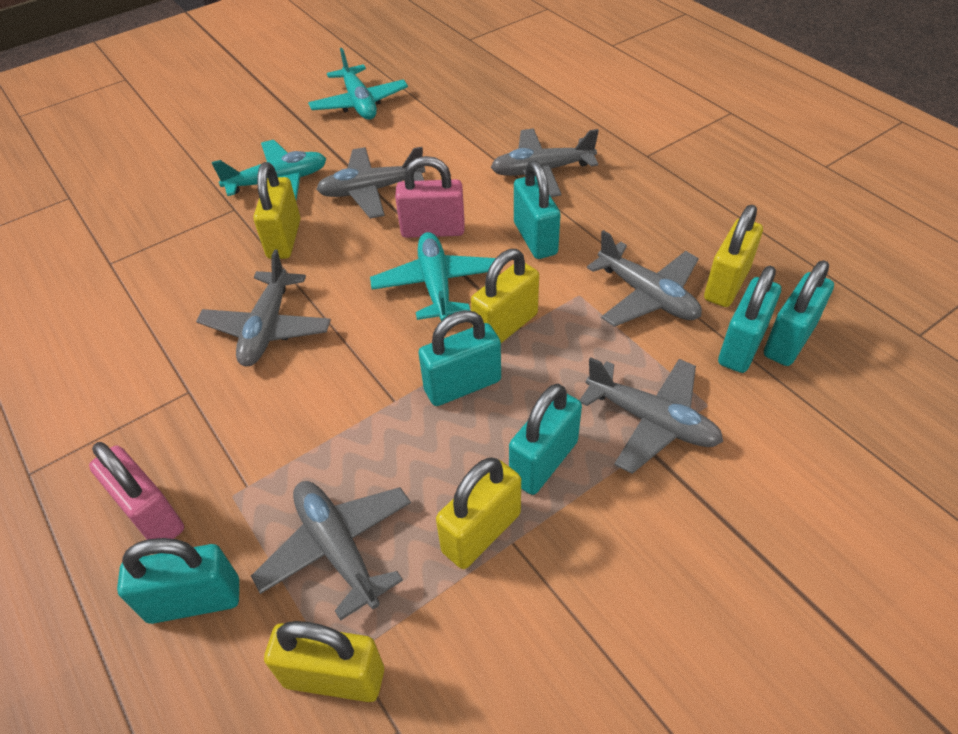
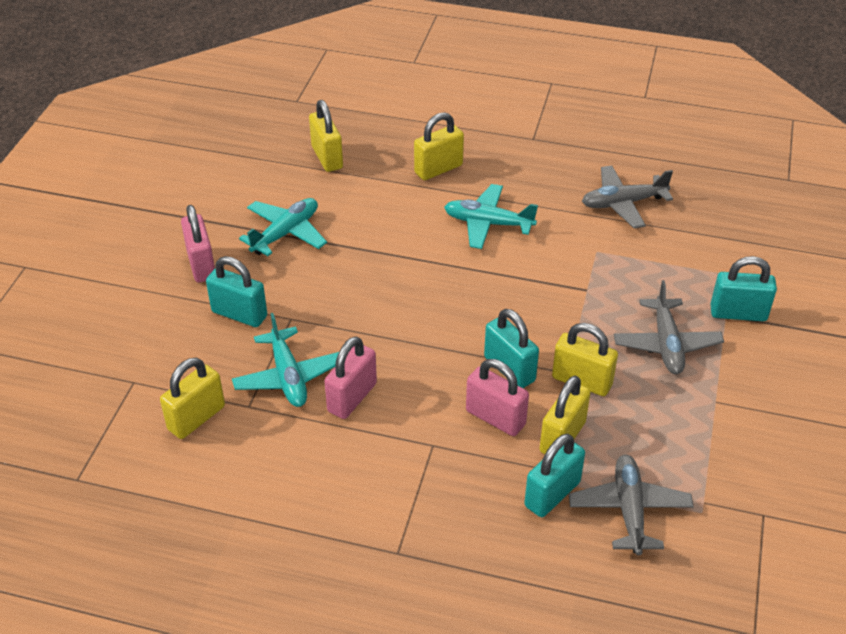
grey plane: 6 -> 3
pink padlock: 2 -> 3
turquoise padlock: 6 -> 4

